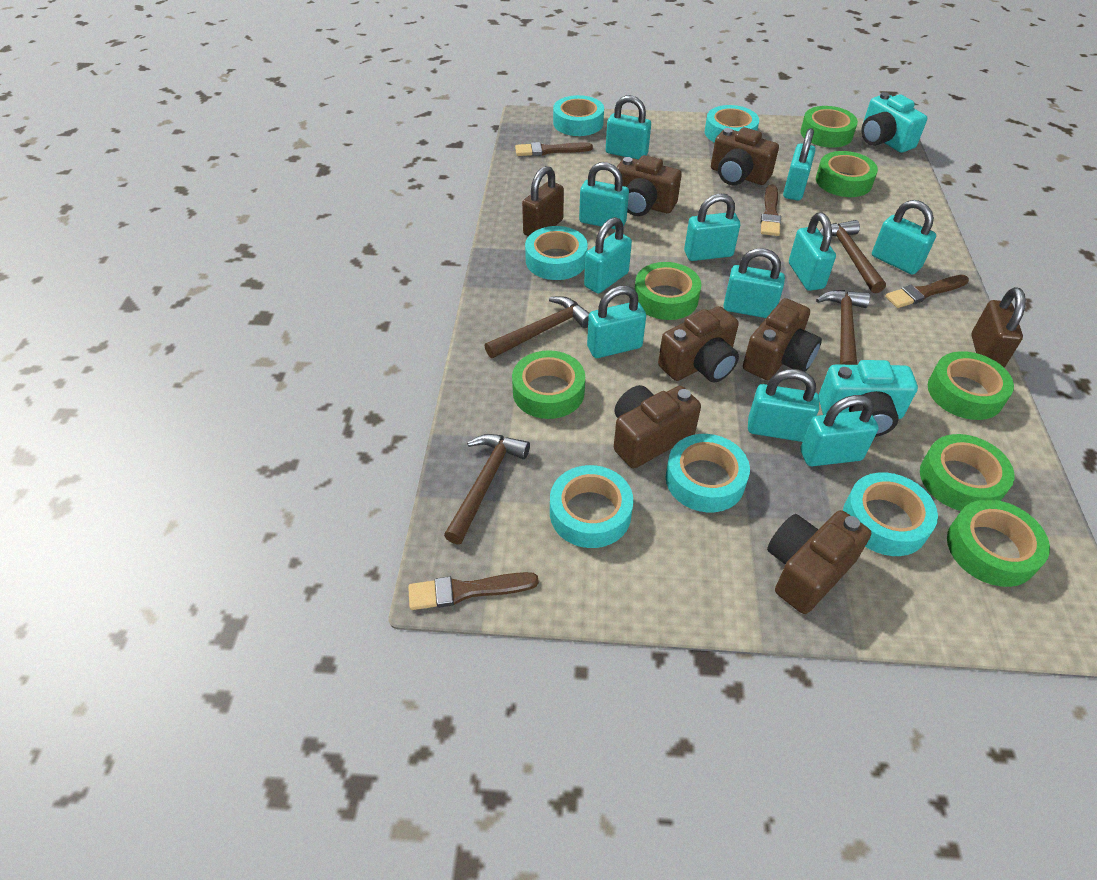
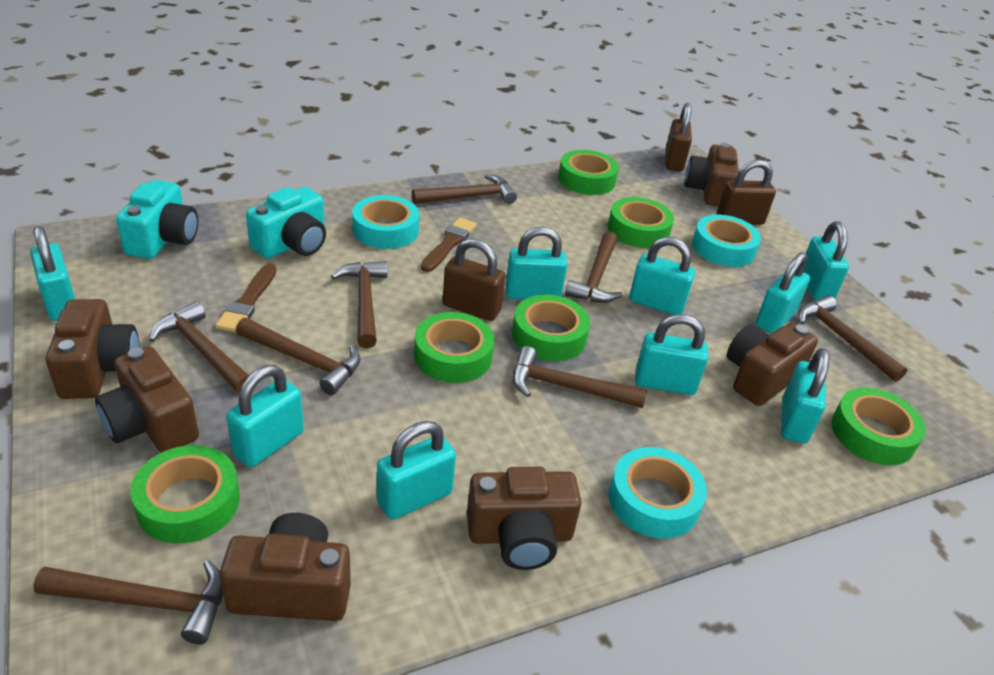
brown brush: 4 -> 2
brown hammer: 4 -> 8
brown padlock: 2 -> 3
green tape: 7 -> 6
turquoise padlock: 11 -> 9
turquoise tape: 6 -> 3

